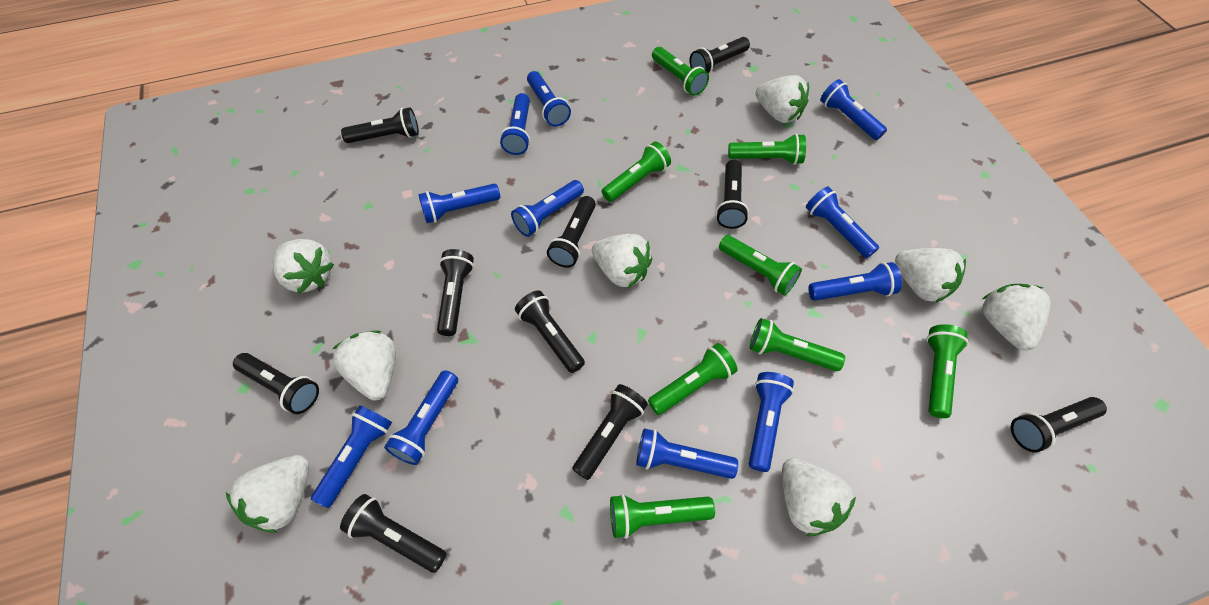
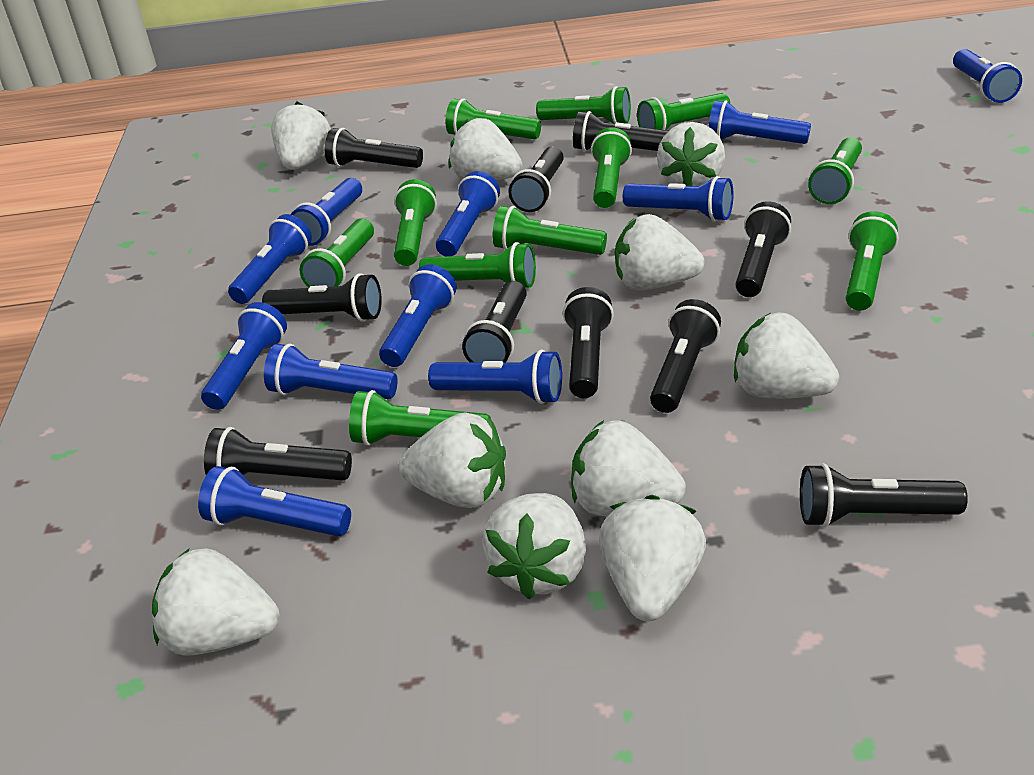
green flashlight: 8 -> 11
white strawberry: 8 -> 10

